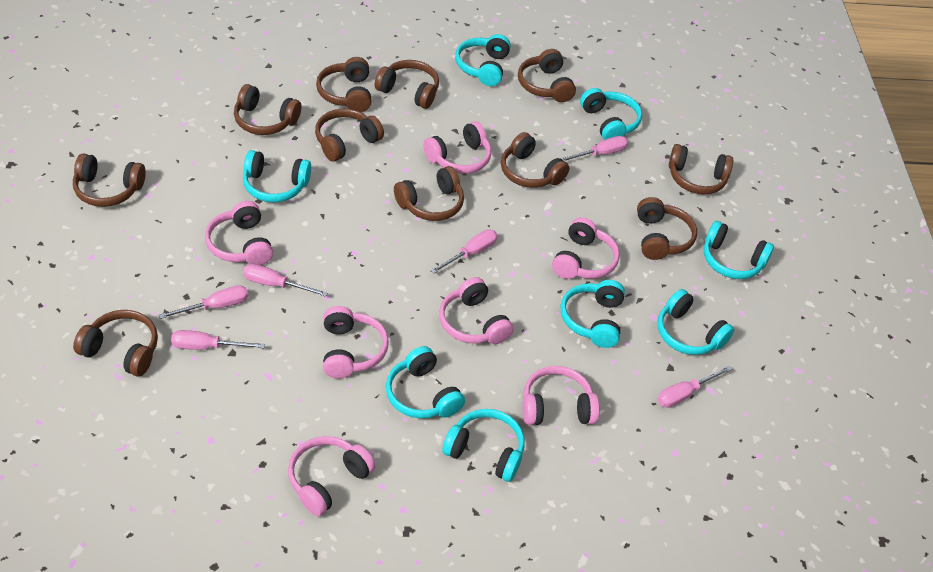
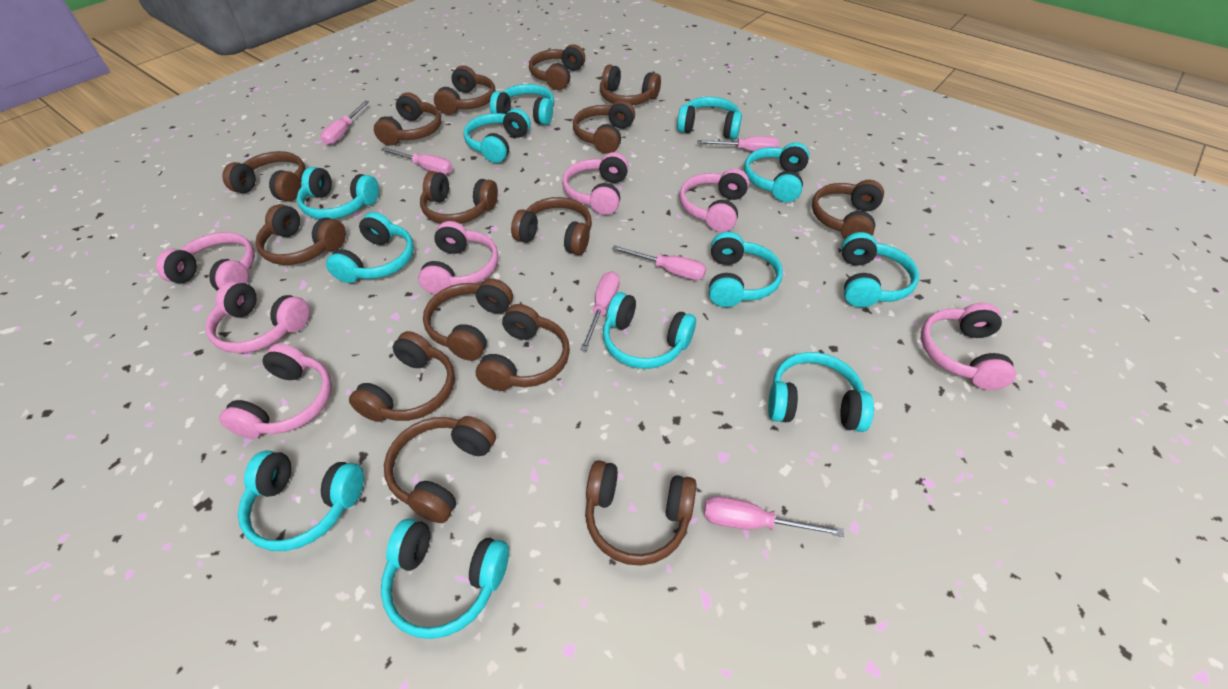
brown headphones: 11 -> 15
turquoise headphones: 8 -> 12

